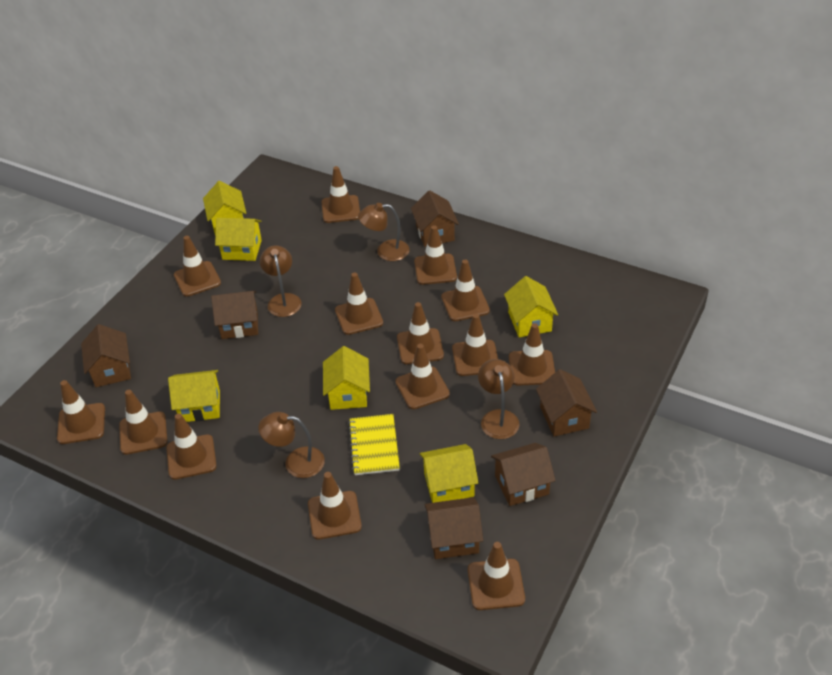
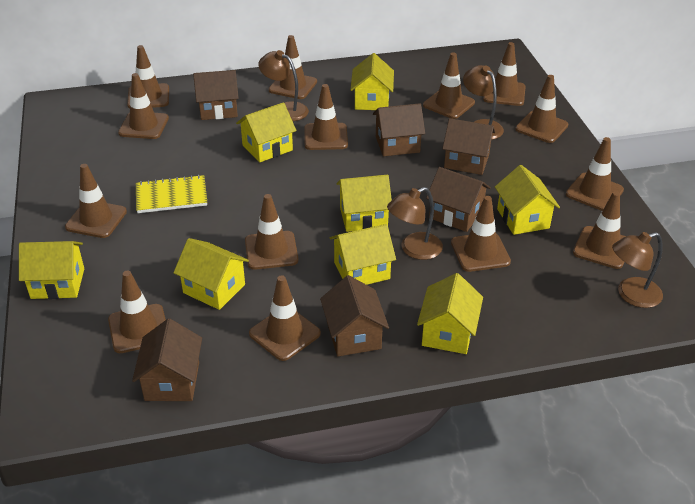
yellow house: 6 -> 8

